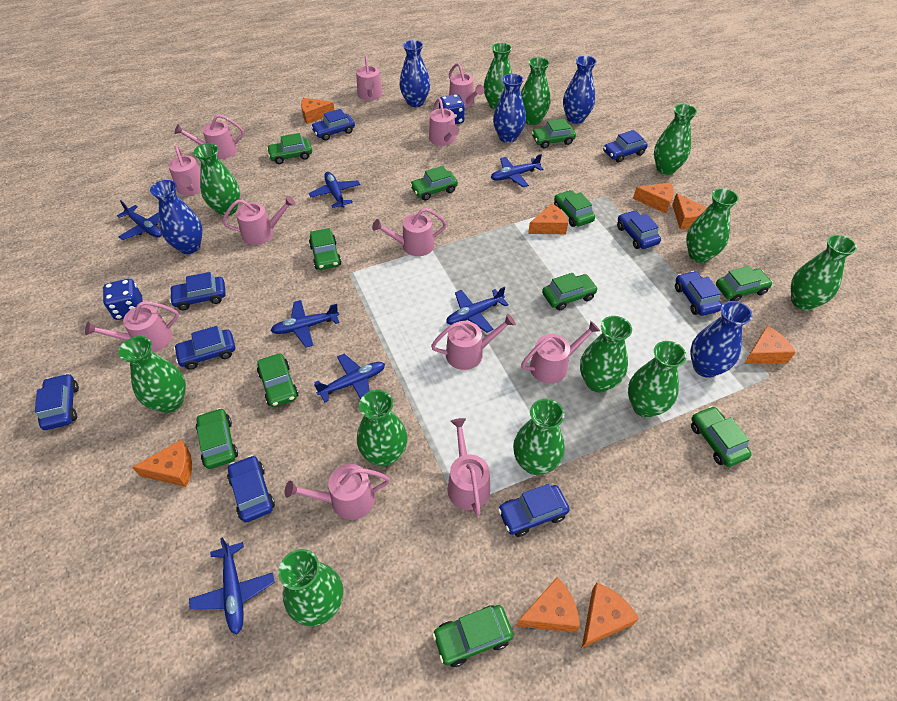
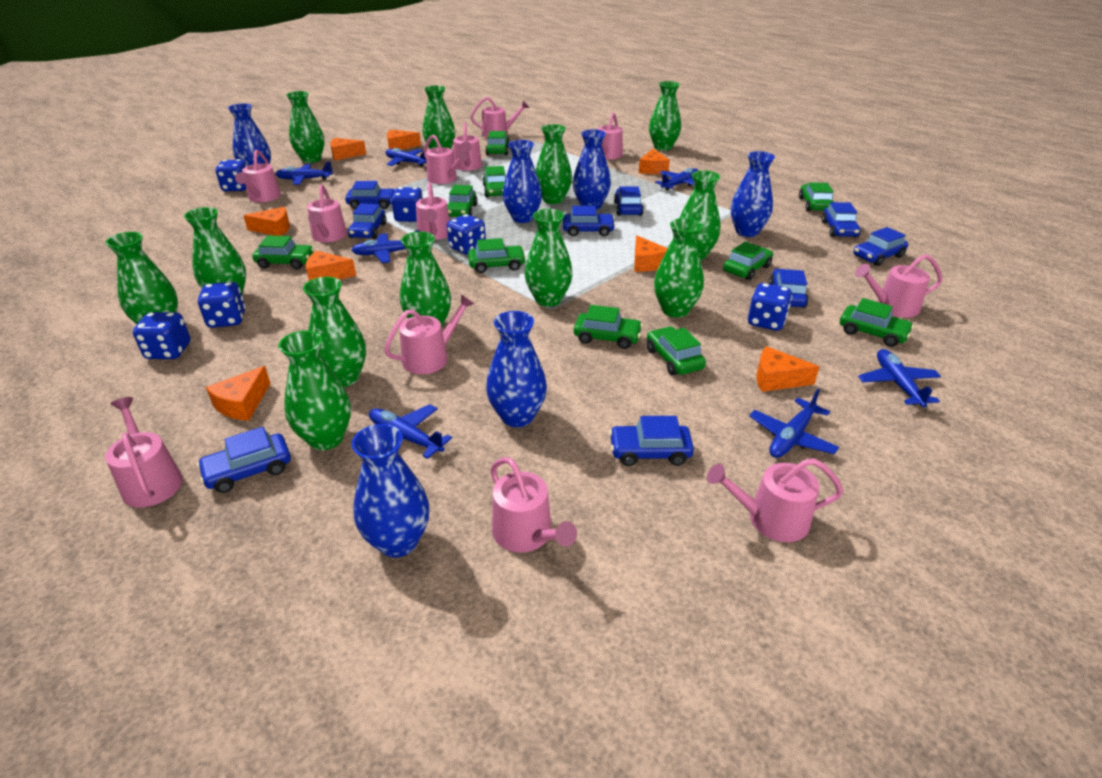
blue dice: 2 -> 6
blue vase: 5 -> 6
green car: 11 -> 10

